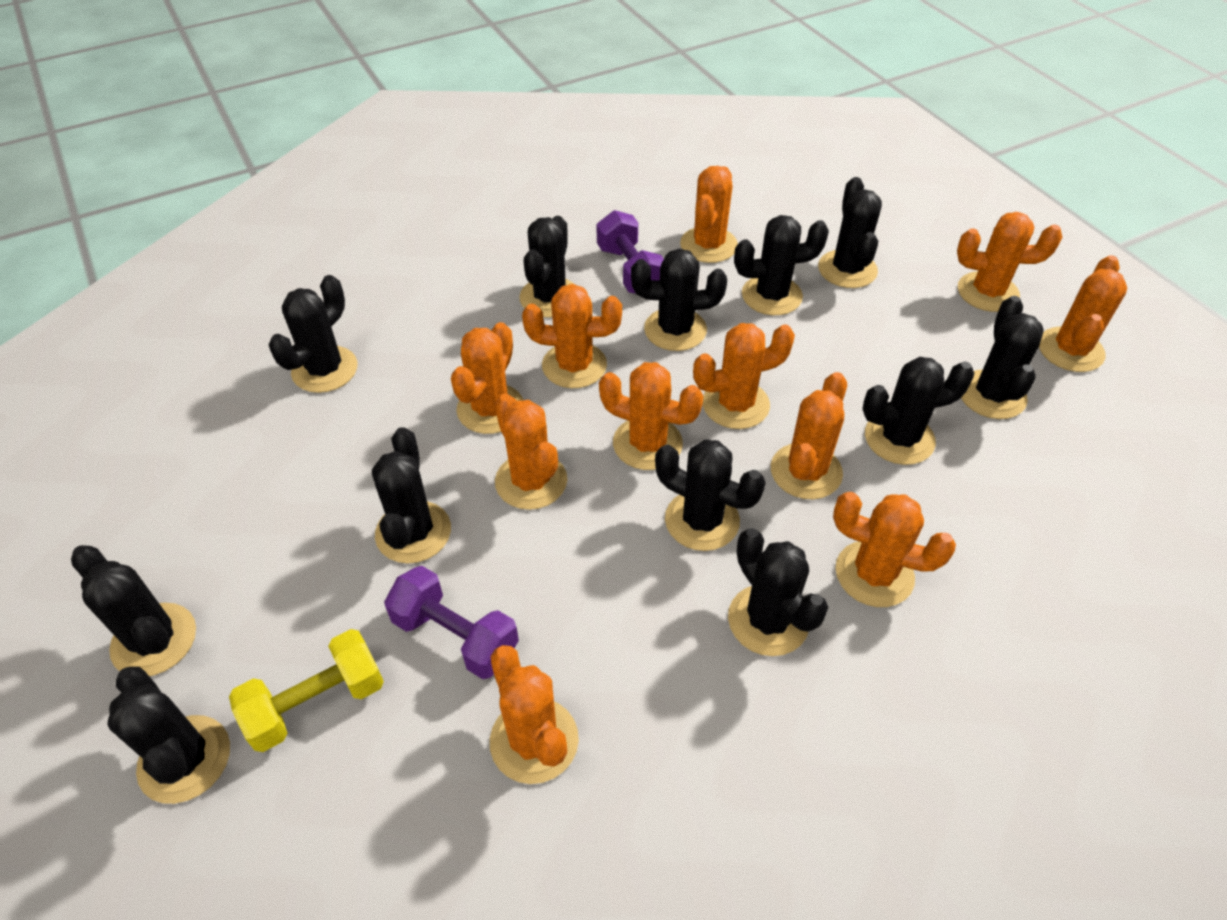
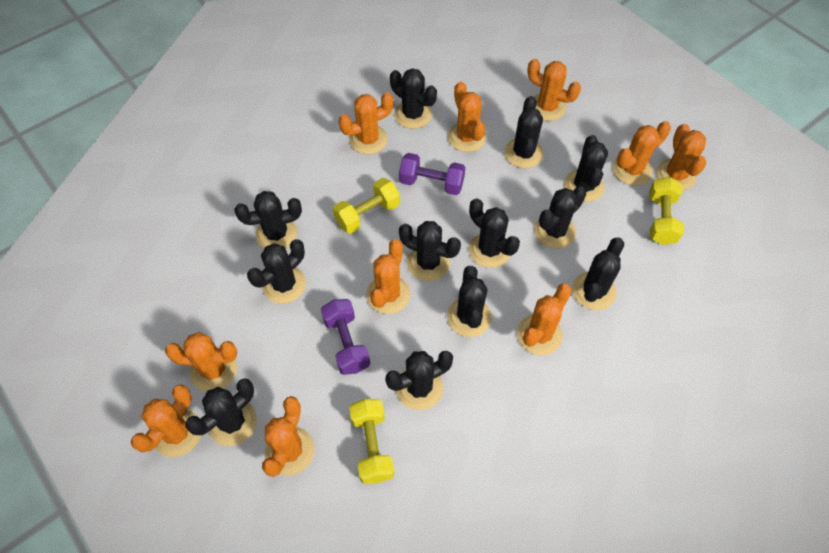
orange cactus: 11 -> 10
yellow dumbbell: 1 -> 3

